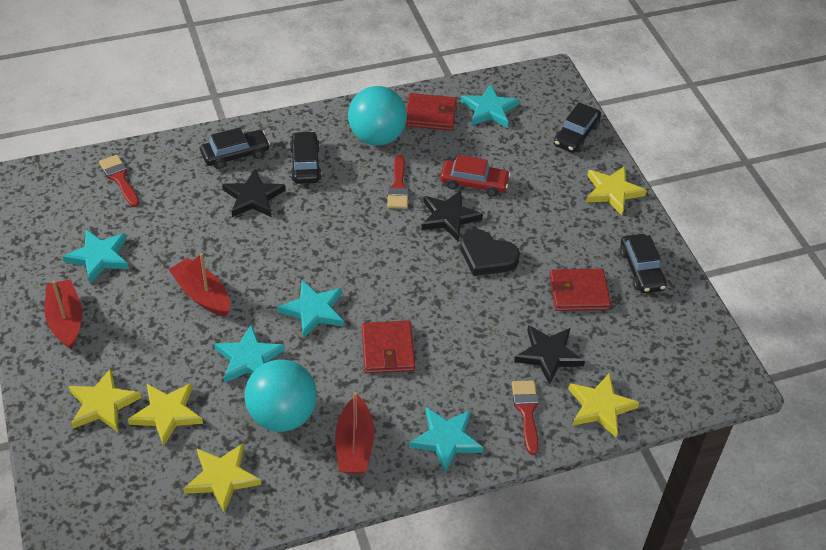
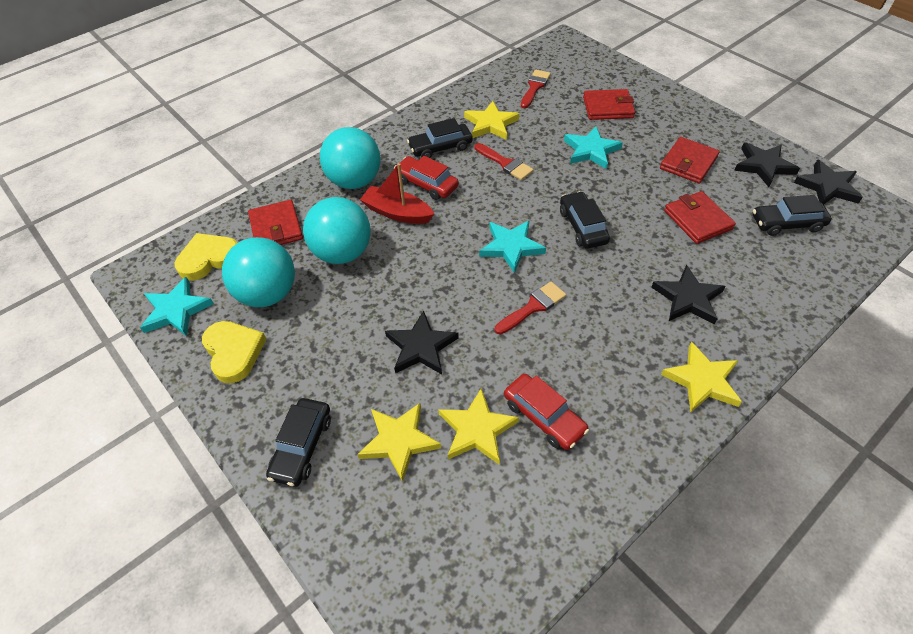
black heart: 1 -> 0
black star: 3 -> 4
red boat: 3 -> 1
red car: 1 -> 2
red wallet: 3 -> 4
turquoise ball: 2 -> 3
turquoise star: 5 -> 3
yellow heart: 0 -> 2
yellow star: 5 -> 4

